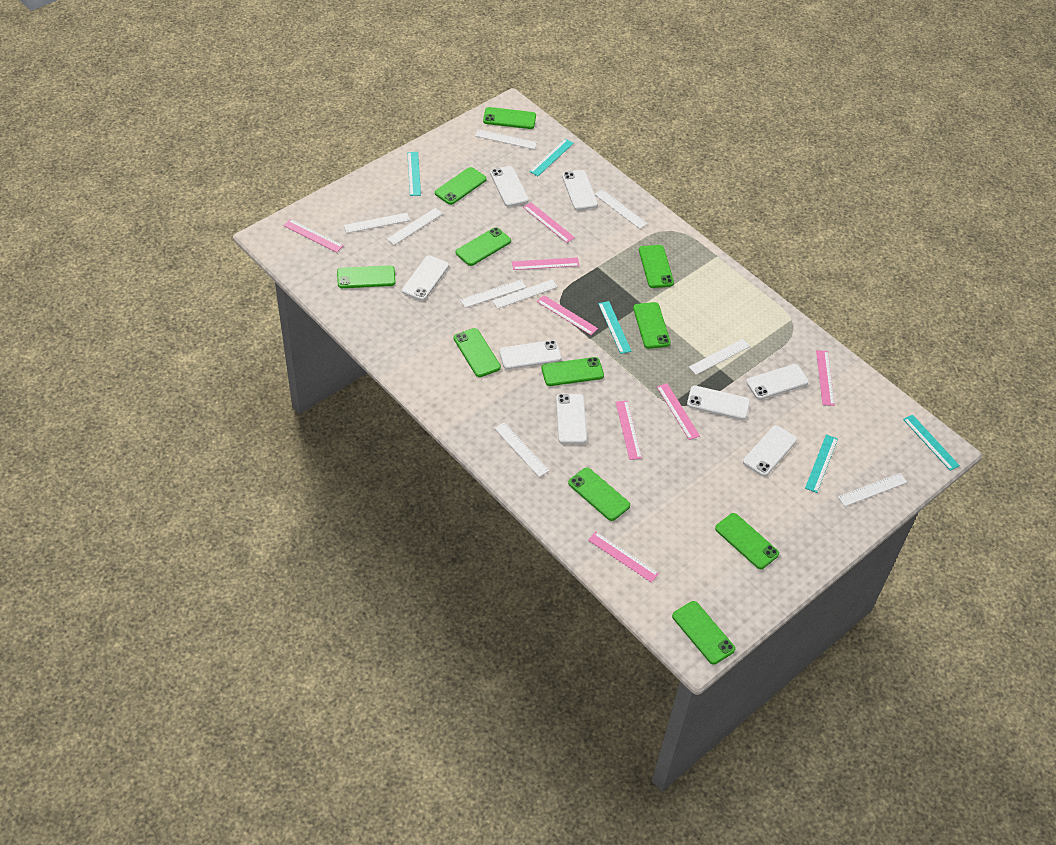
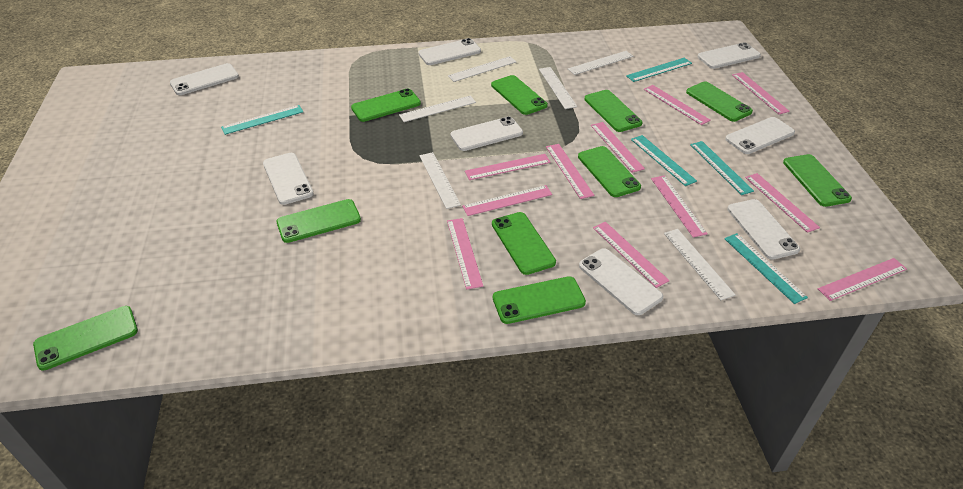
green phone: 11 -> 10
pink ruler: 8 -> 11
white ruler: 9 -> 6

